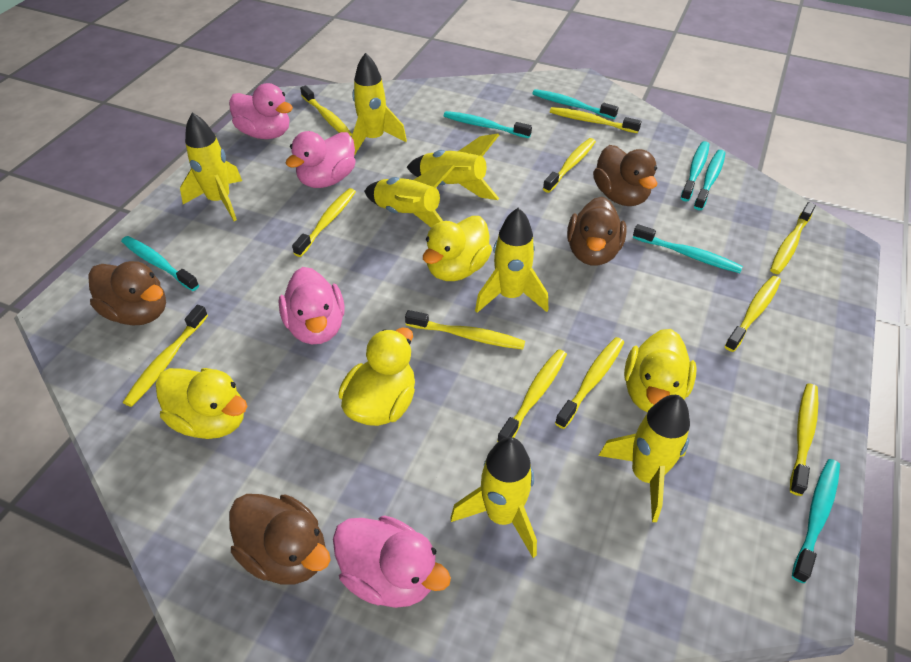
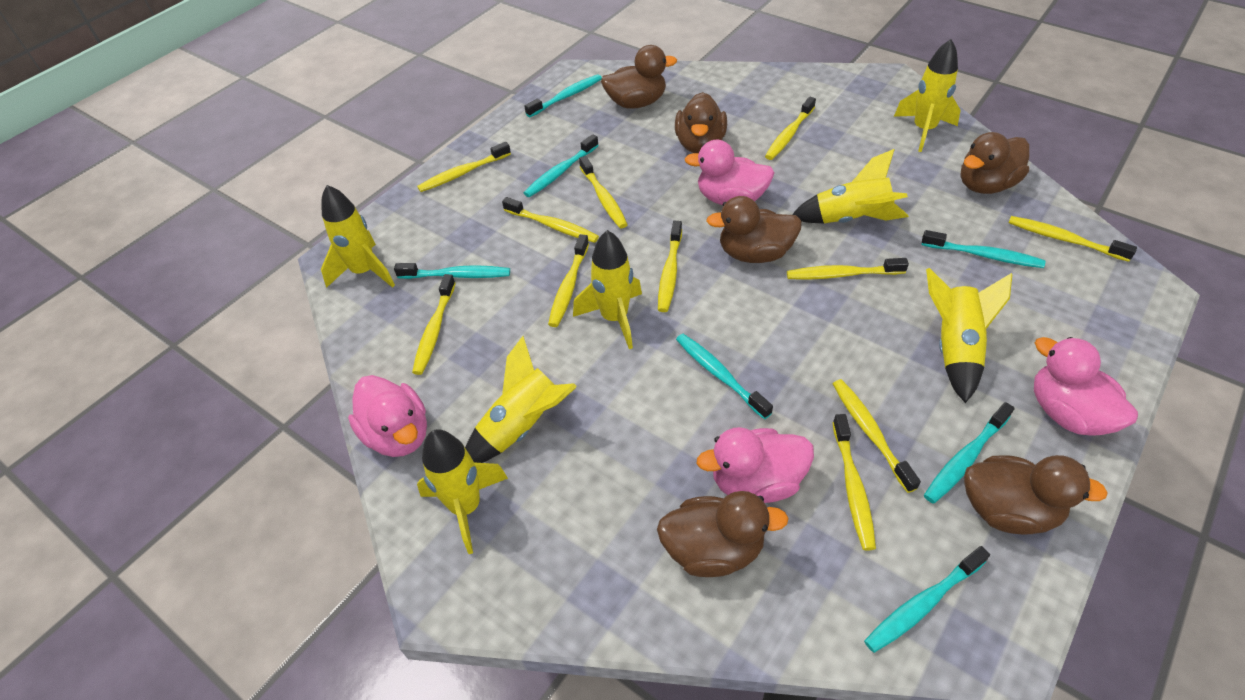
brown duck: 4 -> 6
yellow duck: 4 -> 0

